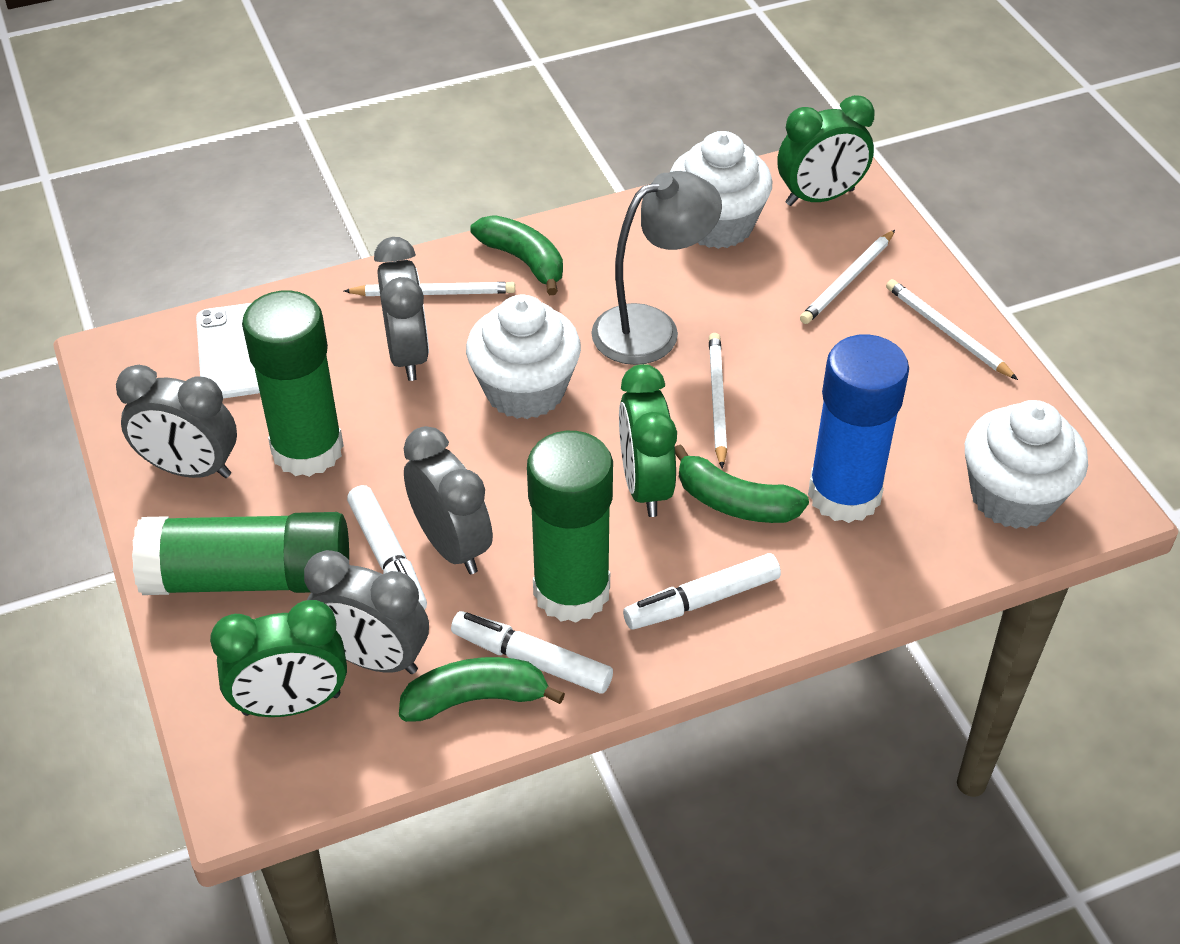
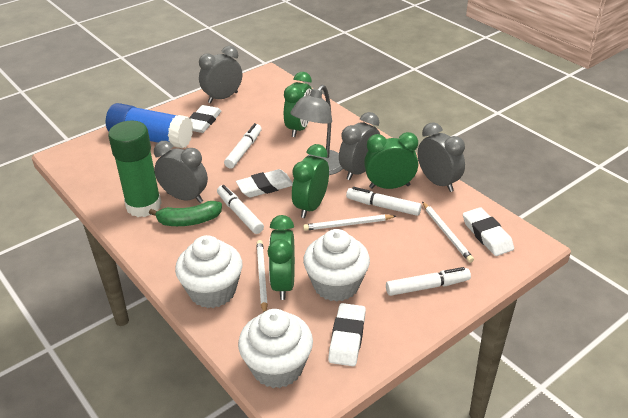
green banana: 3 -> 1
green clock: 3 -> 4
green glue stick: 3 -> 1
white eraser: 0 -> 4
white marker: 3 -> 4
white pencil: 4 -> 3
white phone: 1 -> 0

